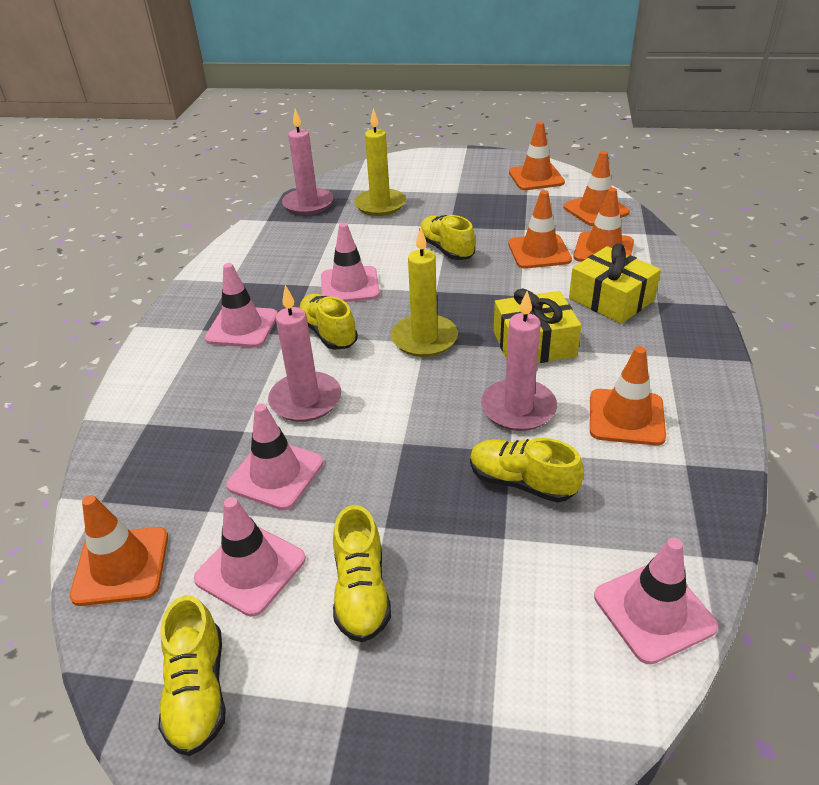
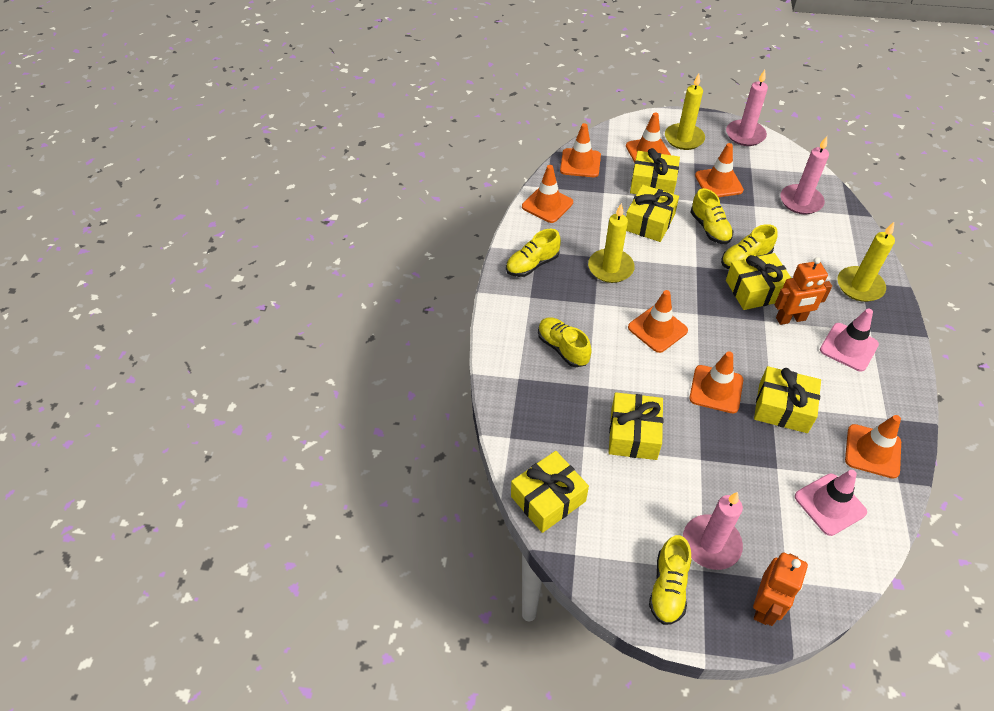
orange robot: 0 -> 2
orange traffic cone: 6 -> 7
pink traffic cone: 5 -> 2
yellow candle: 2 -> 3
yellow gift: 2 -> 6

